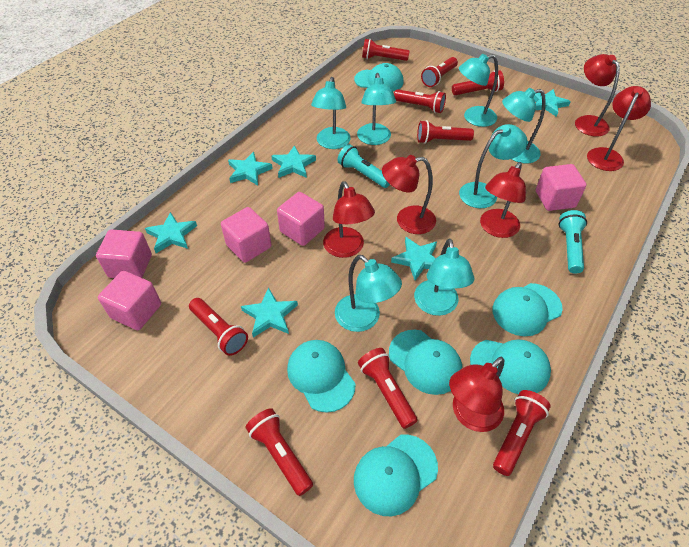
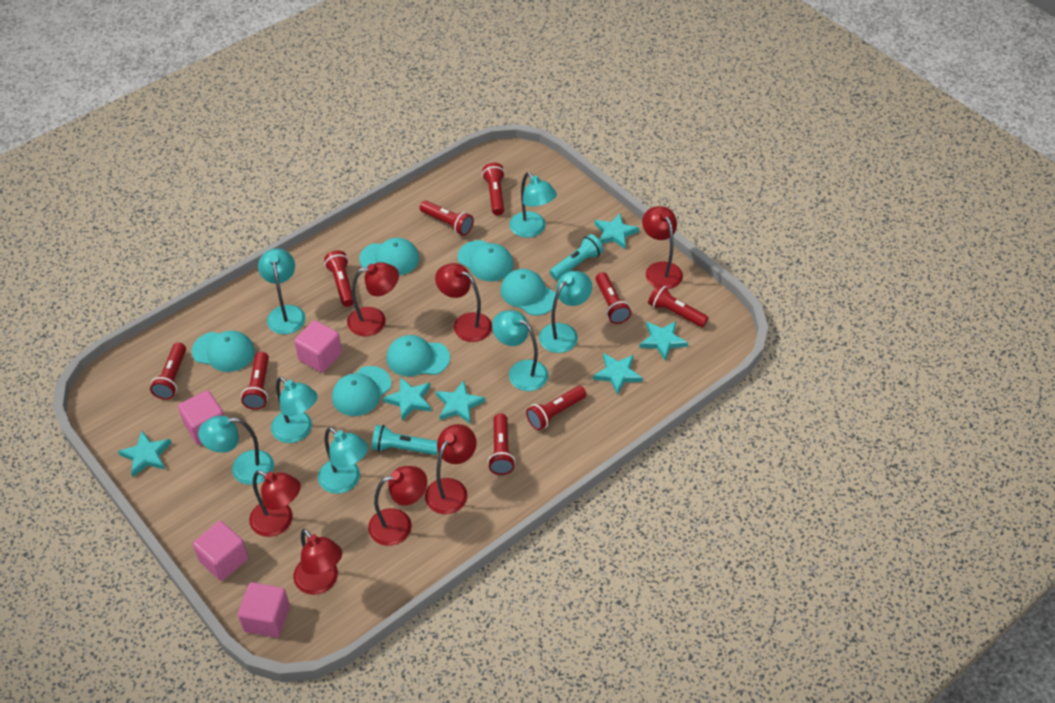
pink cube: 5 -> 4
red lamp: 6 -> 7

